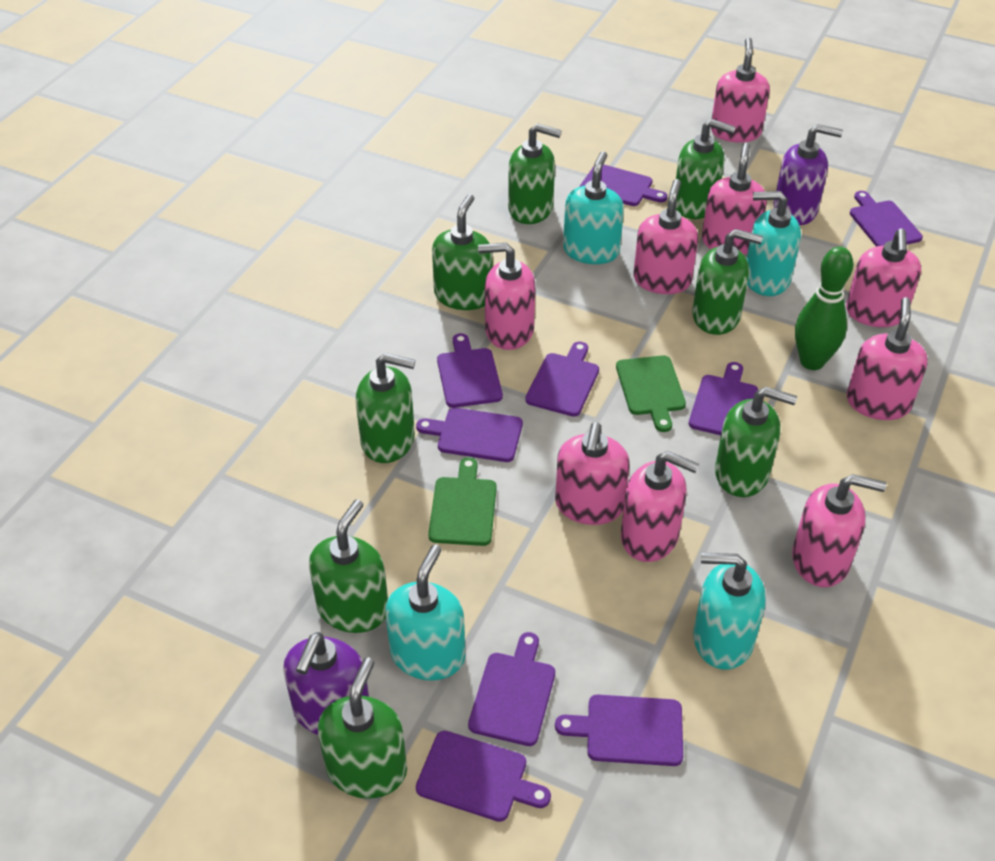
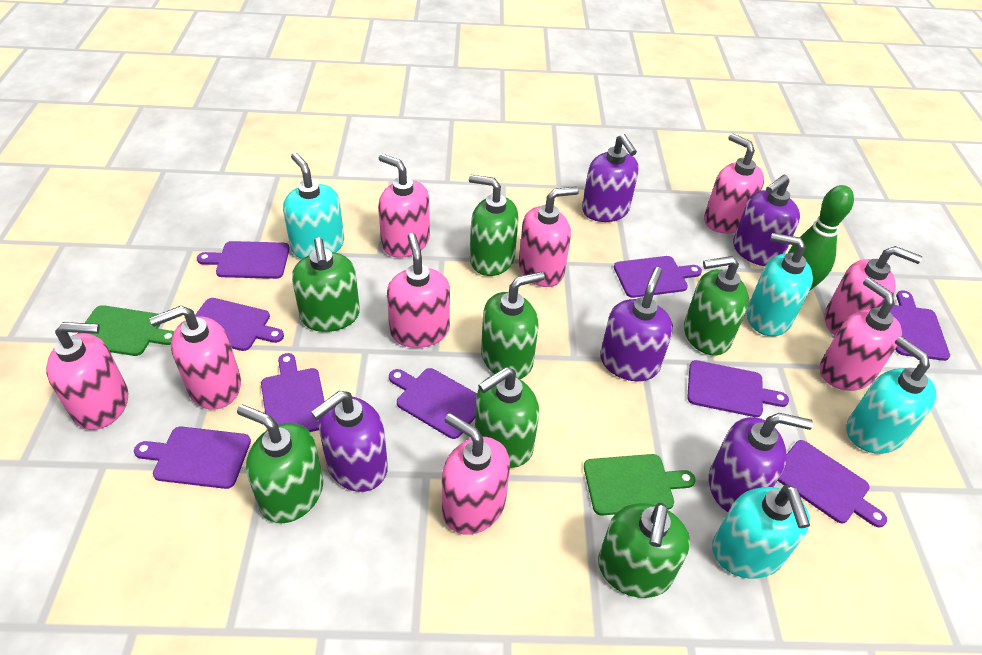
green soap dispenser: 8 -> 7
purple soap dispenser: 2 -> 5

